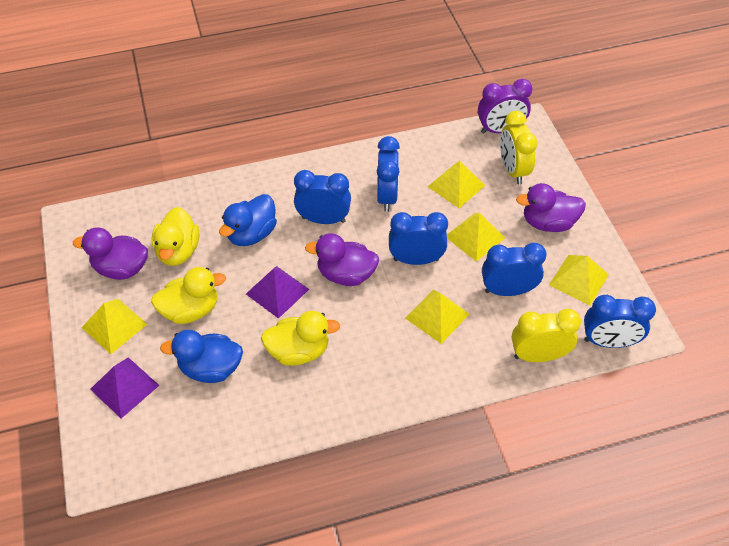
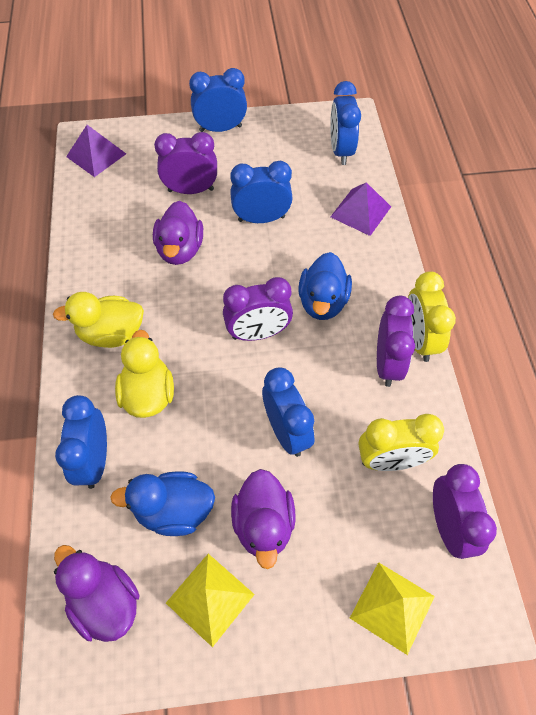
purple clock: 1 -> 4
yellow duck: 3 -> 2
yellow pyramid: 5 -> 2

